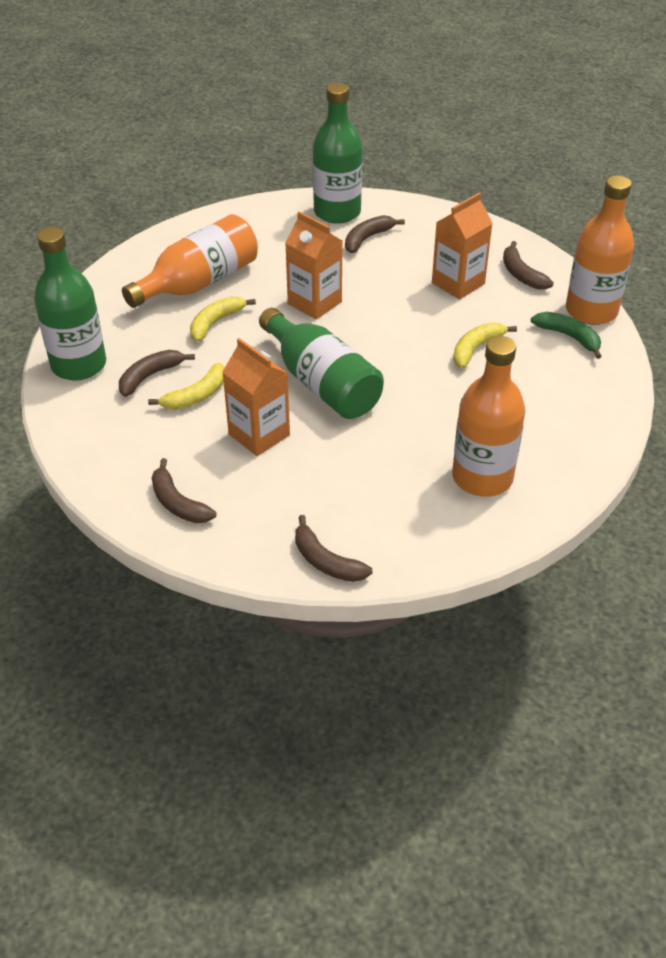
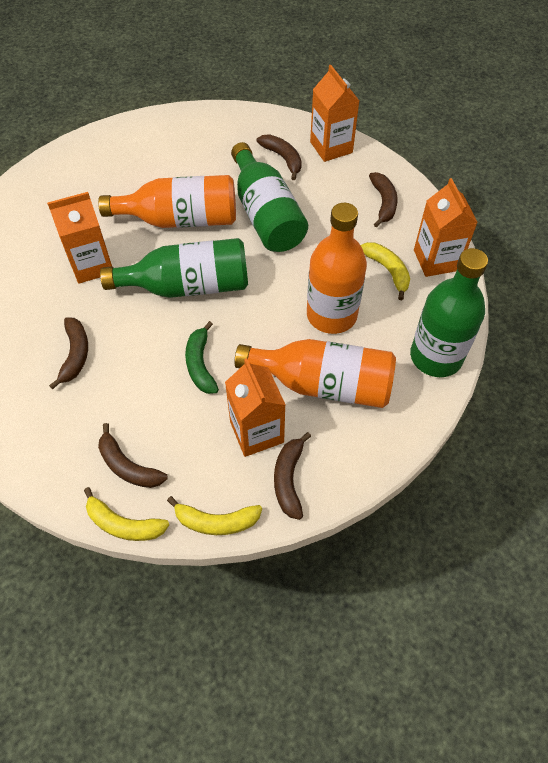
orange carton: 3 -> 4

